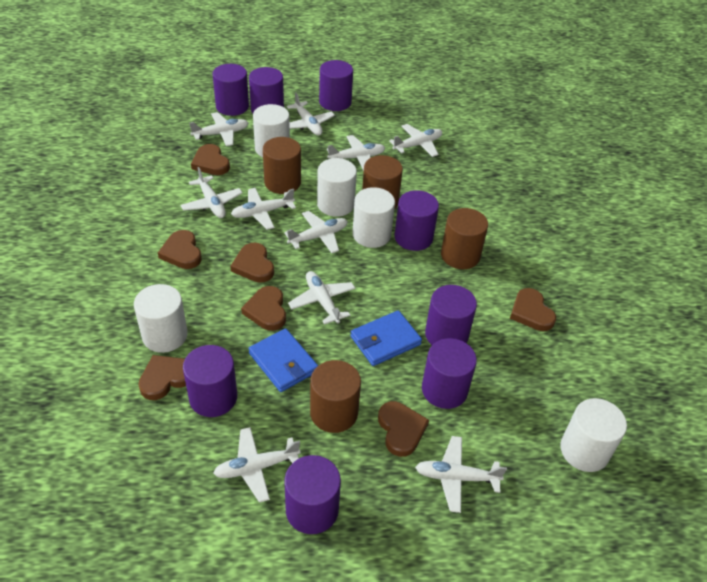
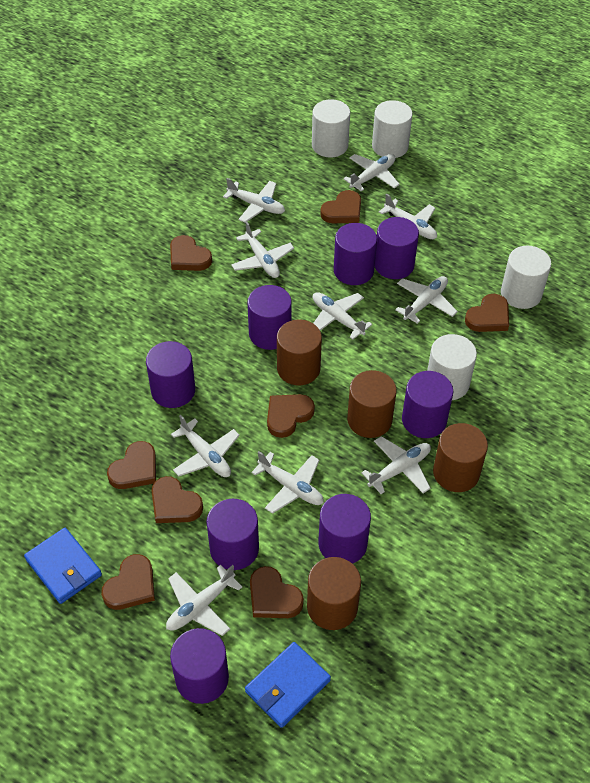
brown heart: 7 -> 8
white cylinder: 5 -> 4

